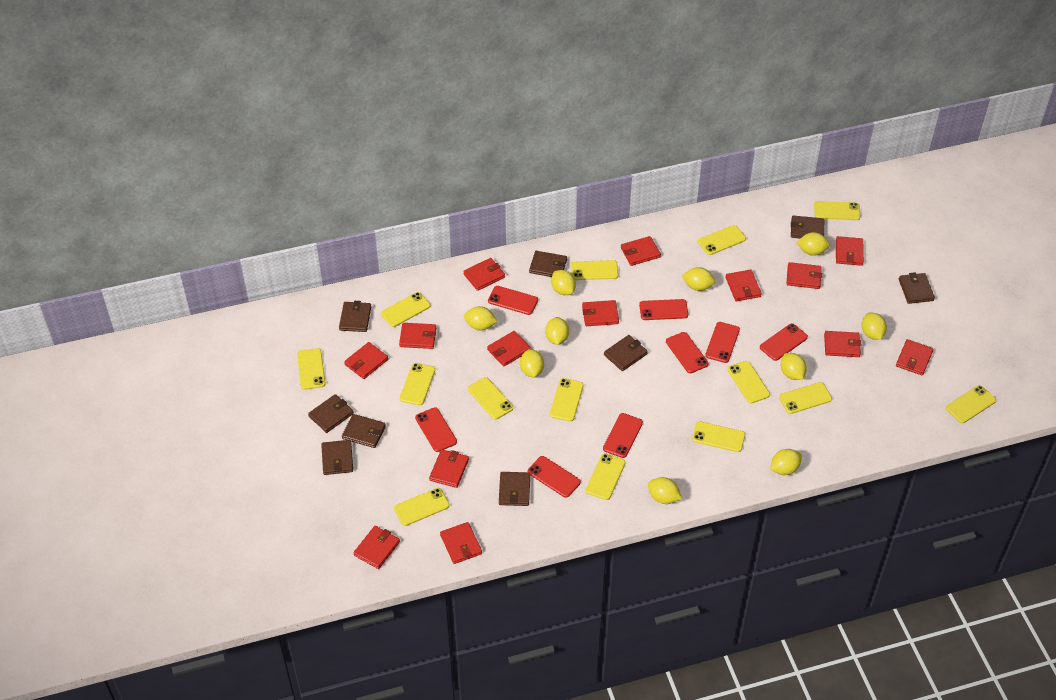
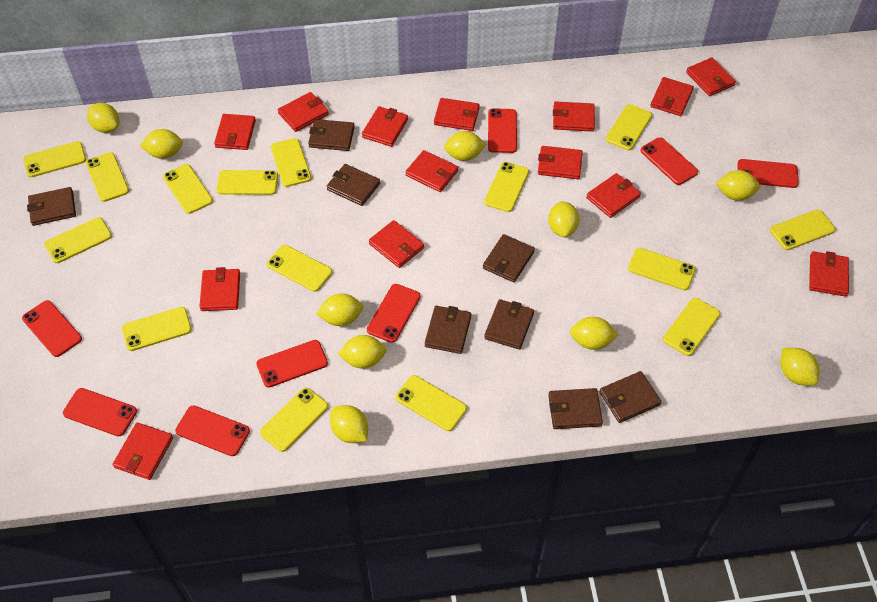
brown wallet: 9 -> 8
yellow phone: 14 -> 15

